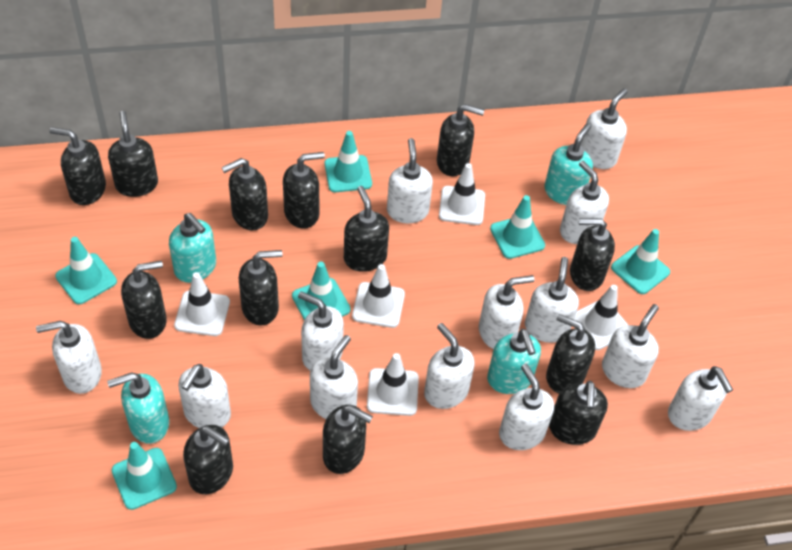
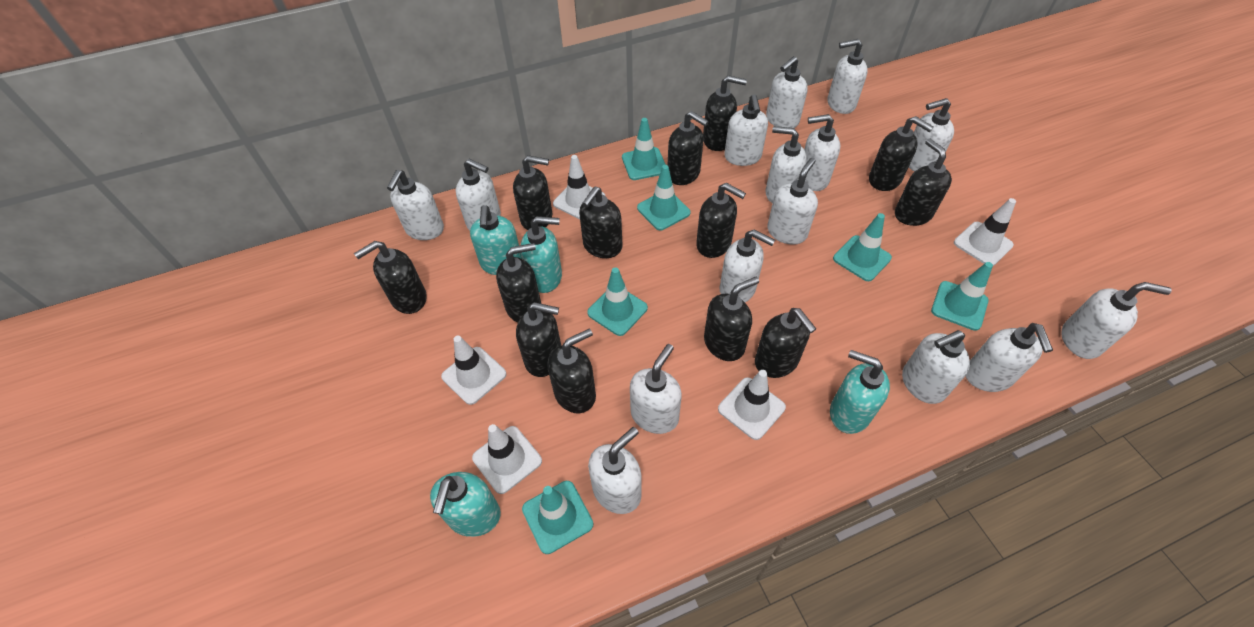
white soap dispenser: 13 -> 15

